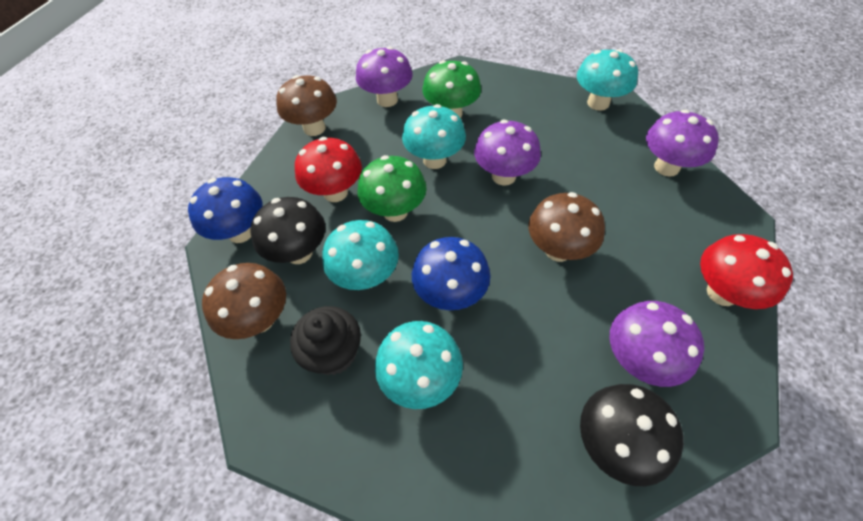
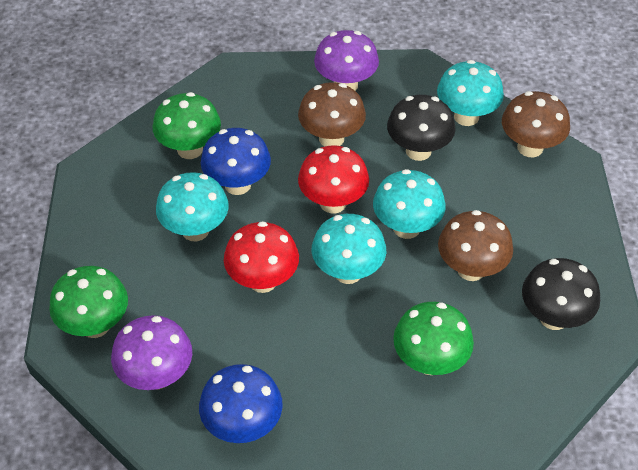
black cupcake: 1 -> 0
green mushroom: 2 -> 3
purple mushroom: 4 -> 2

